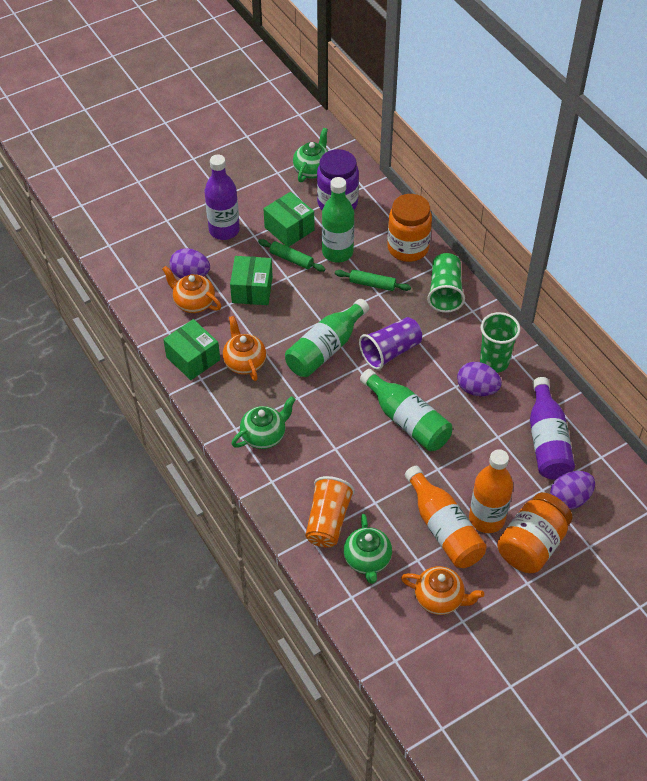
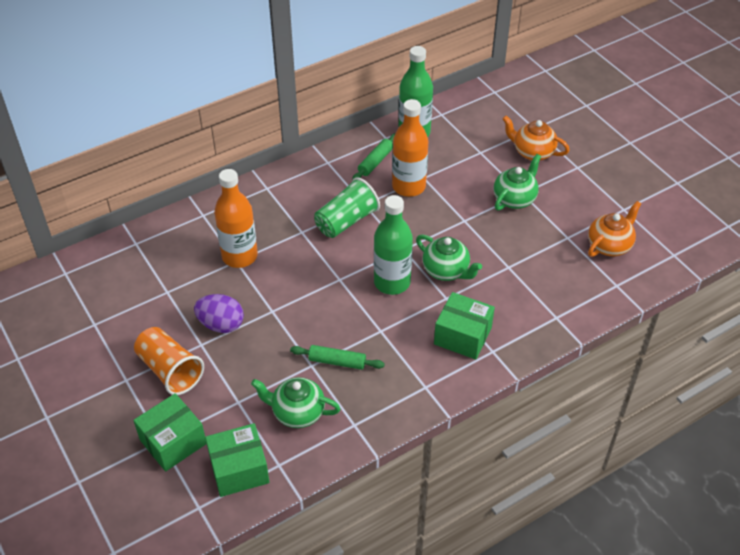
green bottle: 3 -> 2
green cup: 2 -> 1
orange jar: 2 -> 0
orange teapot: 3 -> 2
purple bottle: 2 -> 0
purple cup: 1 -> 0
purple egg: 3 -> 1
purple jar: 1 -> 0

